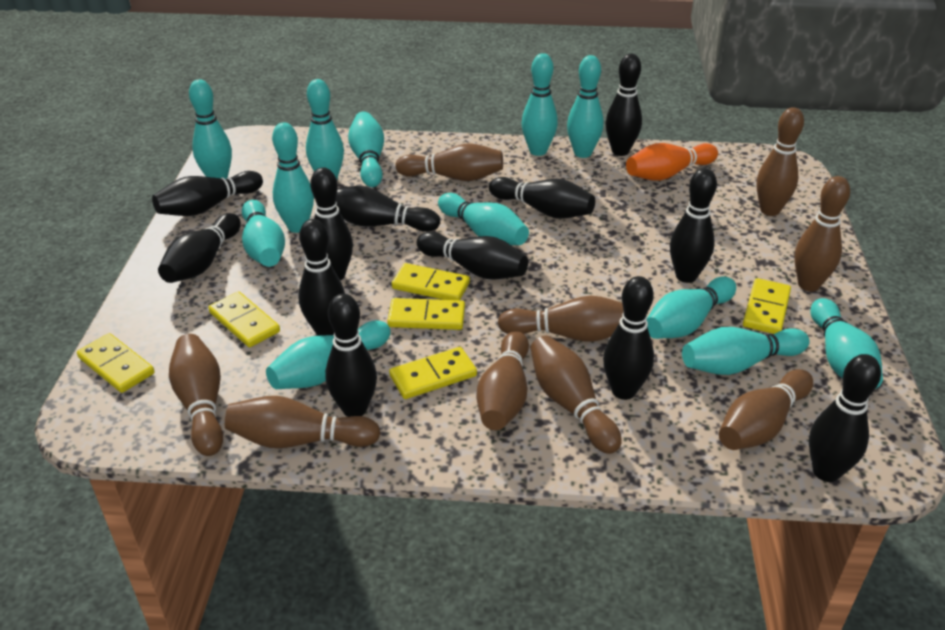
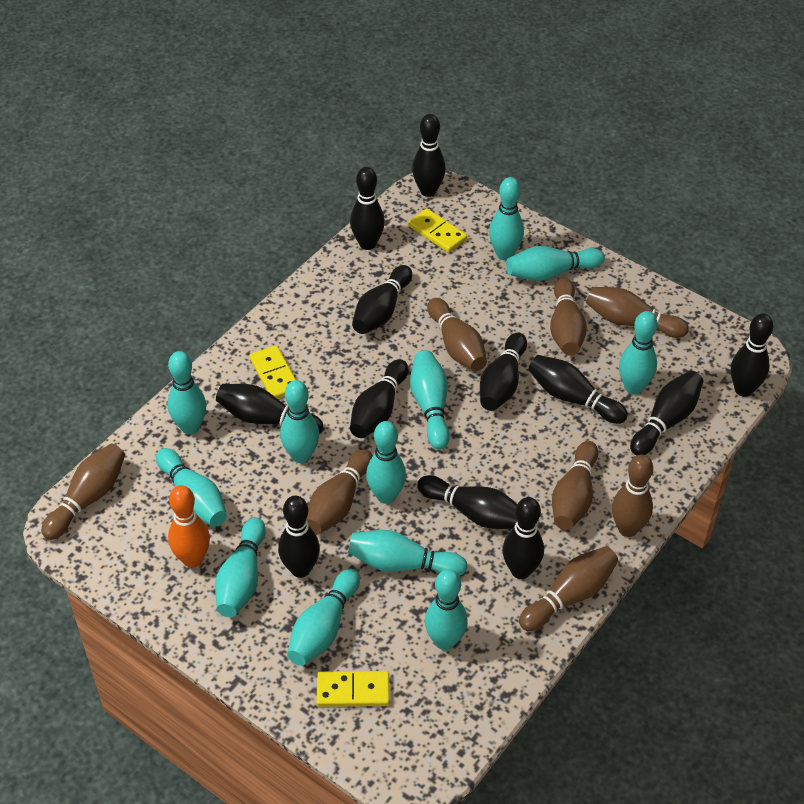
brown bowling pin: 9 -> 8
yellow domino: 6 -> 3

